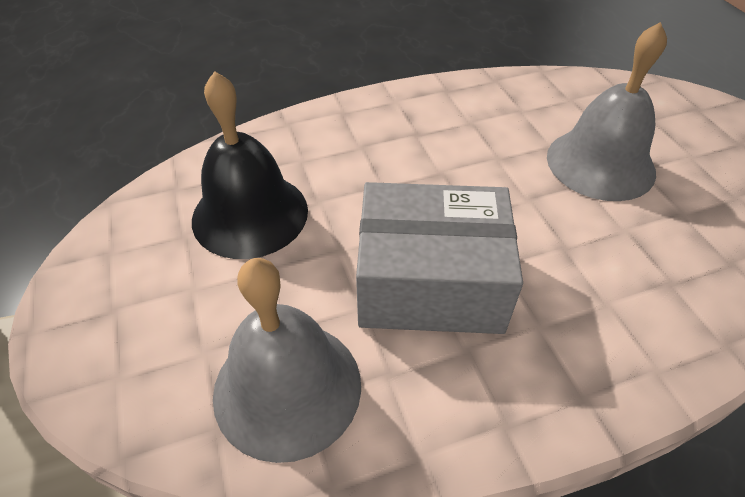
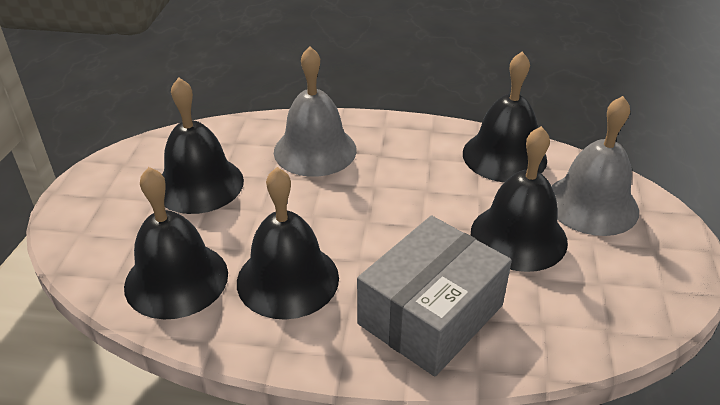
black bell: 1 -> 5

